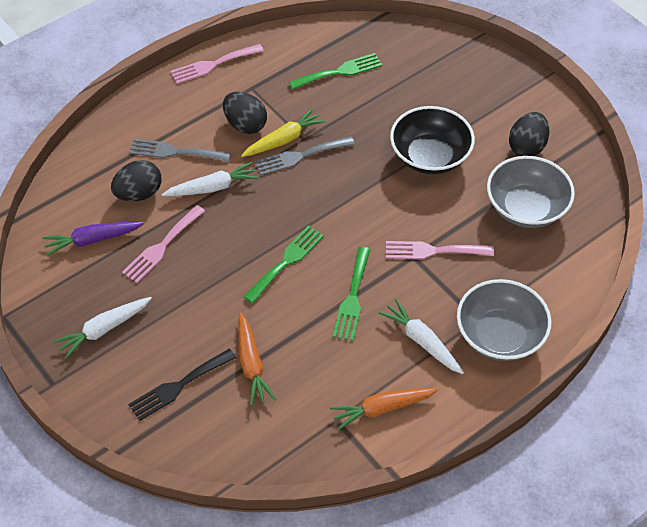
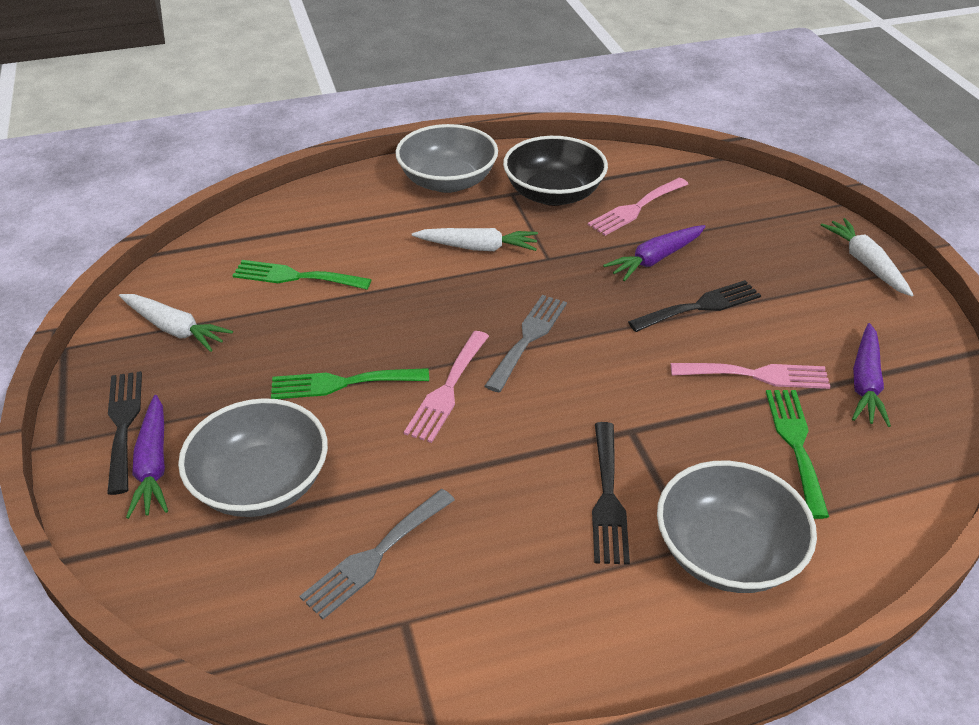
black egg: 3 -> 0
black fork: 1 -> 3
grey bowl: 2 -> 3
orange carrot: 2 -> 0
purple carrot: 1 -> 3
yellow carrot: 1 -> 0

